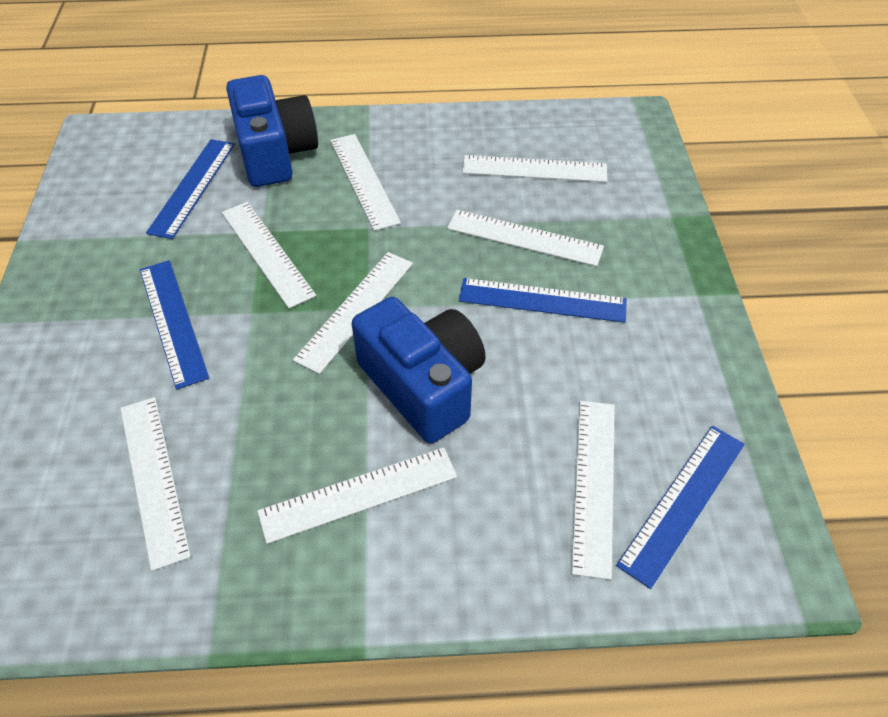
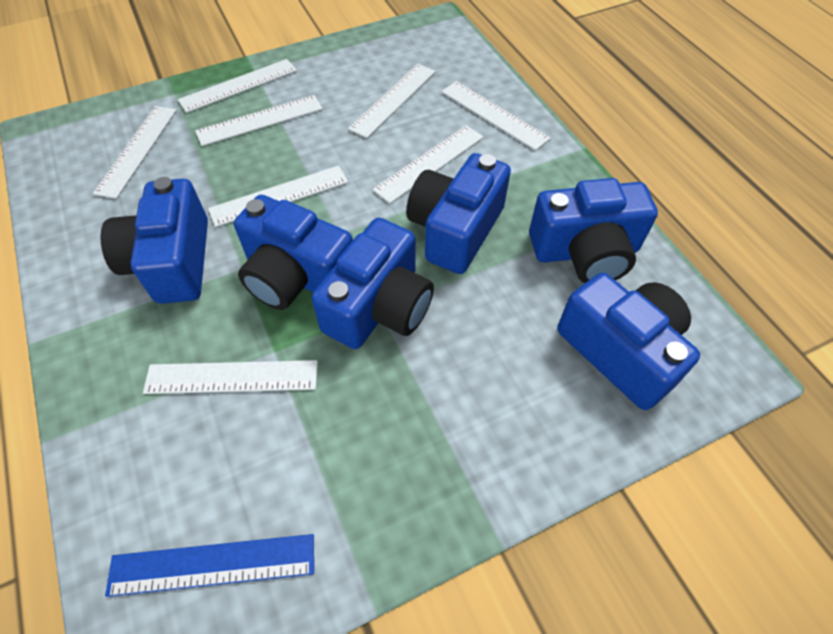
blue camera: 2 -> 6
blue ruler: 4 -> 1

